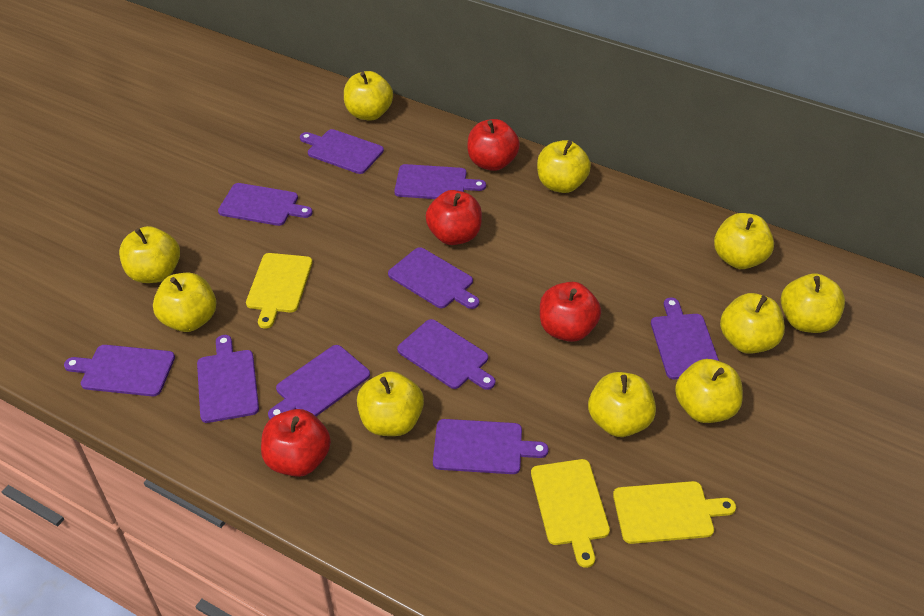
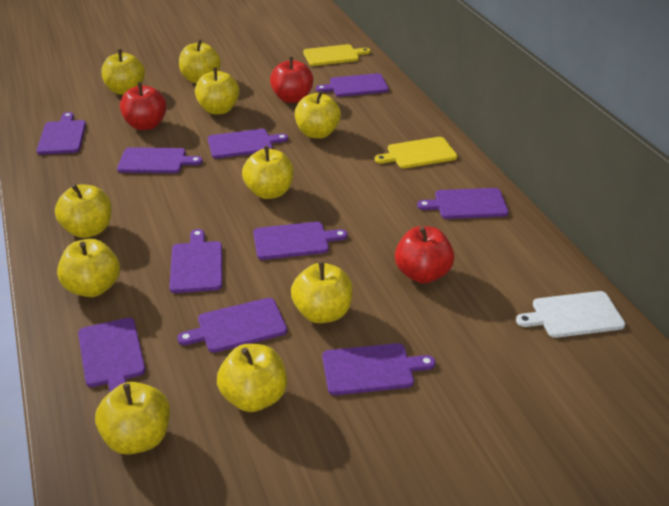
red apple: 4 -> 3
white cutting board: 0 -> 1
yellow cutting board: 3 -> 2

